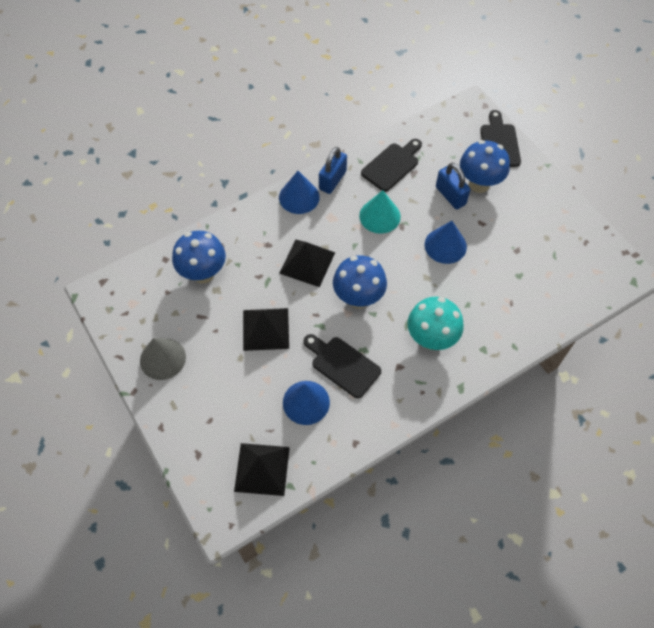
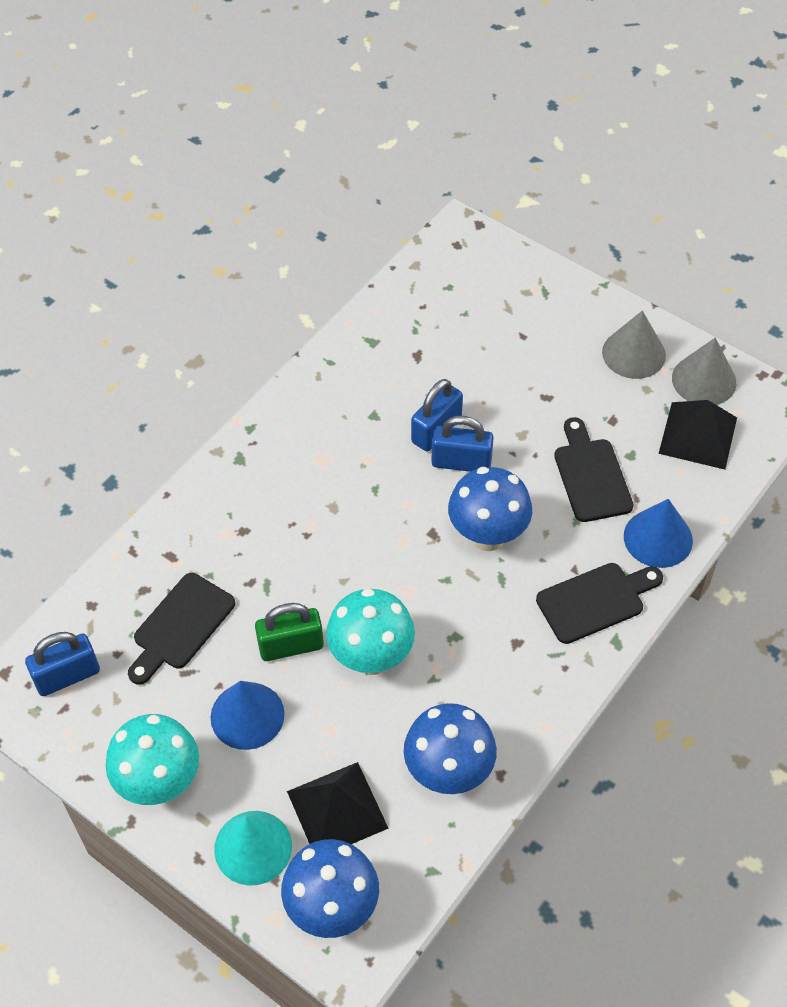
black pyramid: 3 -> 2
blue cone: 3 -> 2
blue padlock: 2 -> 3
green padlock: 0 -> 1
grey cone: 1 -> 2
turquoise mushroom: 1 -> 2

